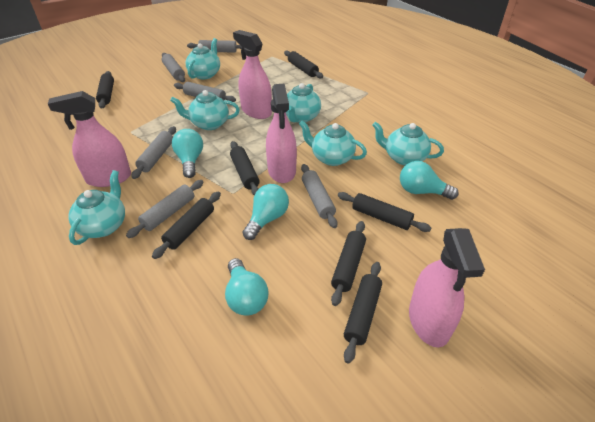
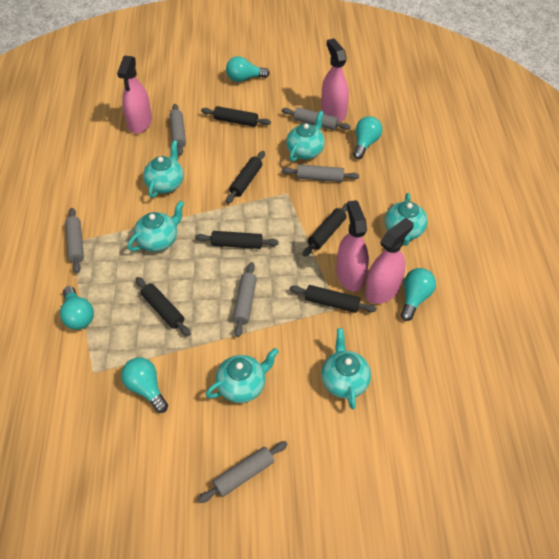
black rolling pin: 7 -> 6
turquoise light bulb: 4 -> 5

